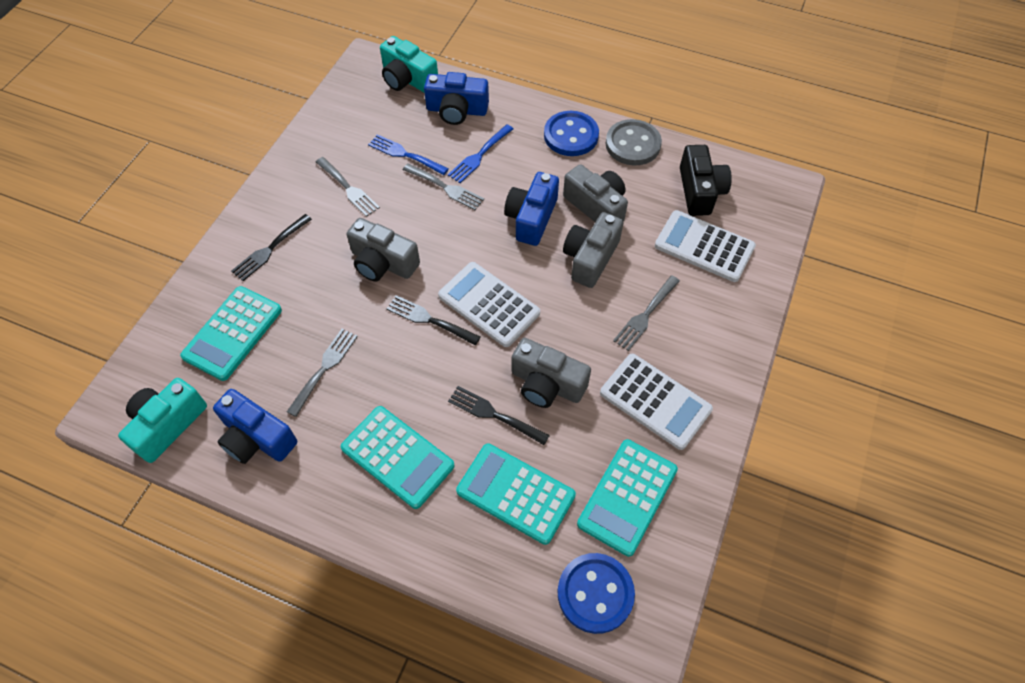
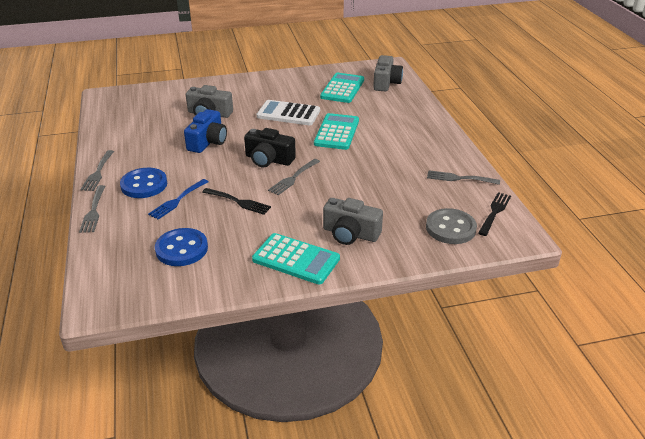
black fork: 3 -> 2
blue camera: 3 -> 1
blue fork: 2 -> 1
grey camera: 4 -> 3
turquoise calculator: 4 -> 3
turquoise camera: 2 -> 0
white calculator: 3 -> 1

